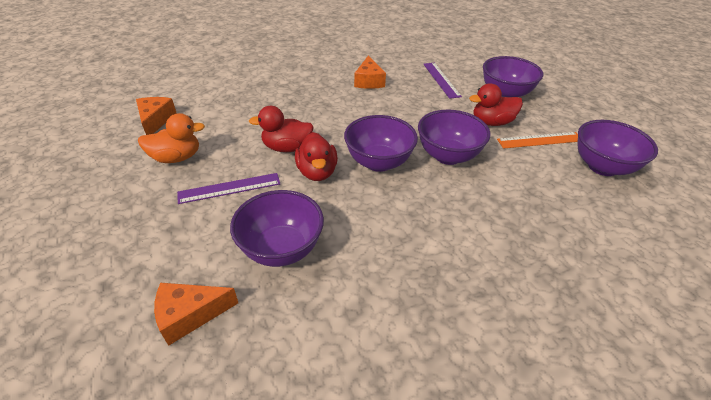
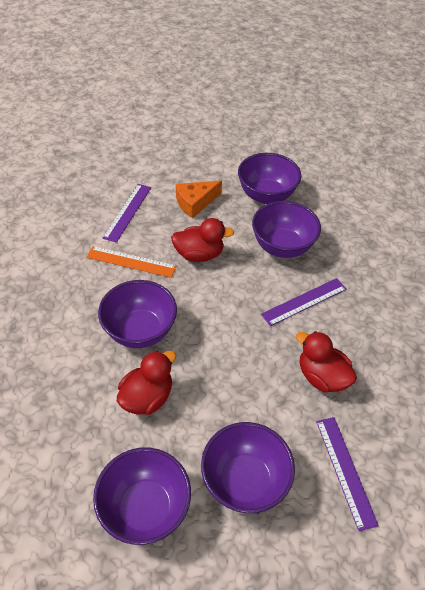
orange cheese: 3 -> 1
orange duck: 1 -> 0
purple ruler: 2 -> 3

